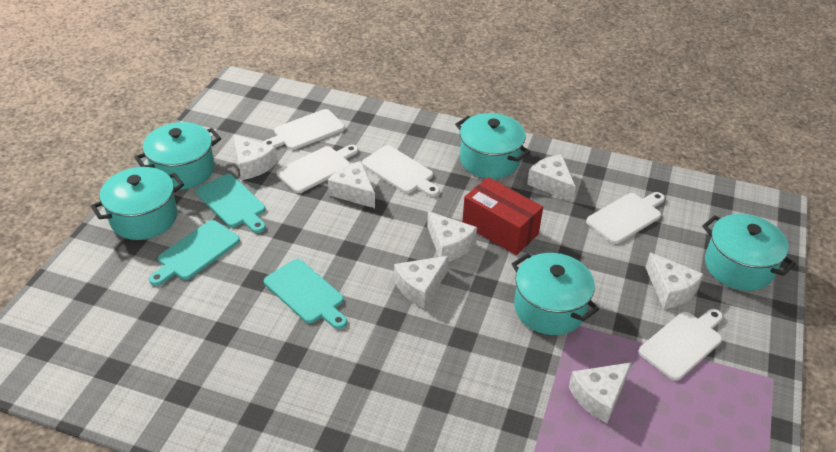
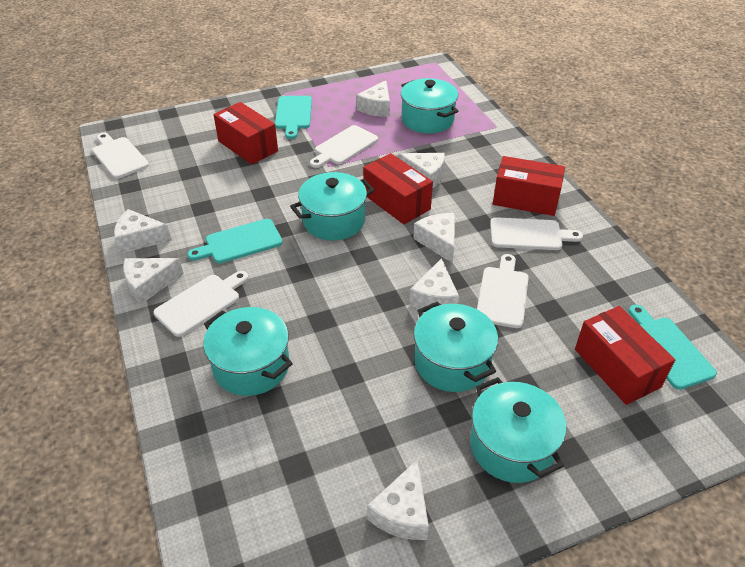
red box: 1 -> 4

